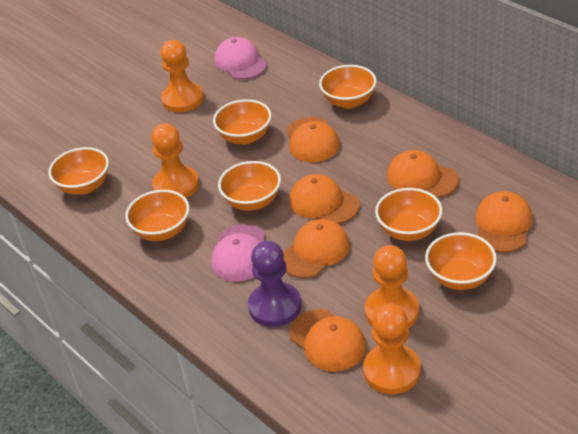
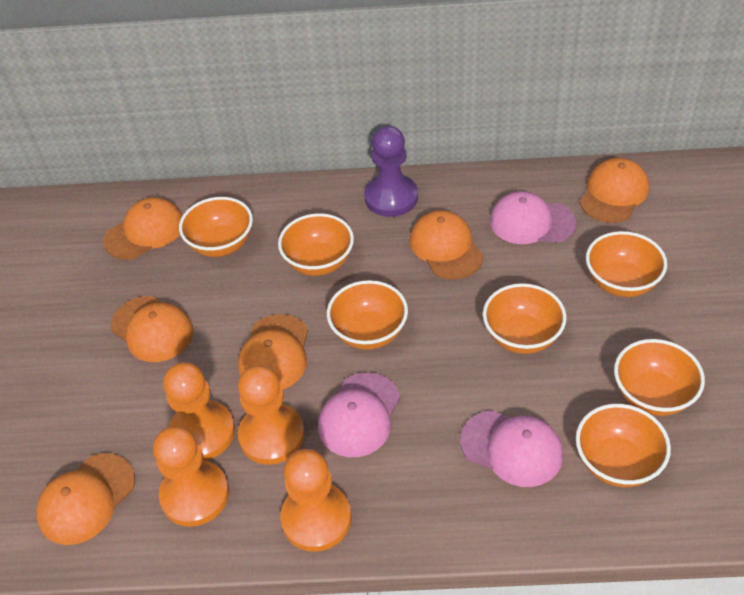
pink cap: 2 -> 3

